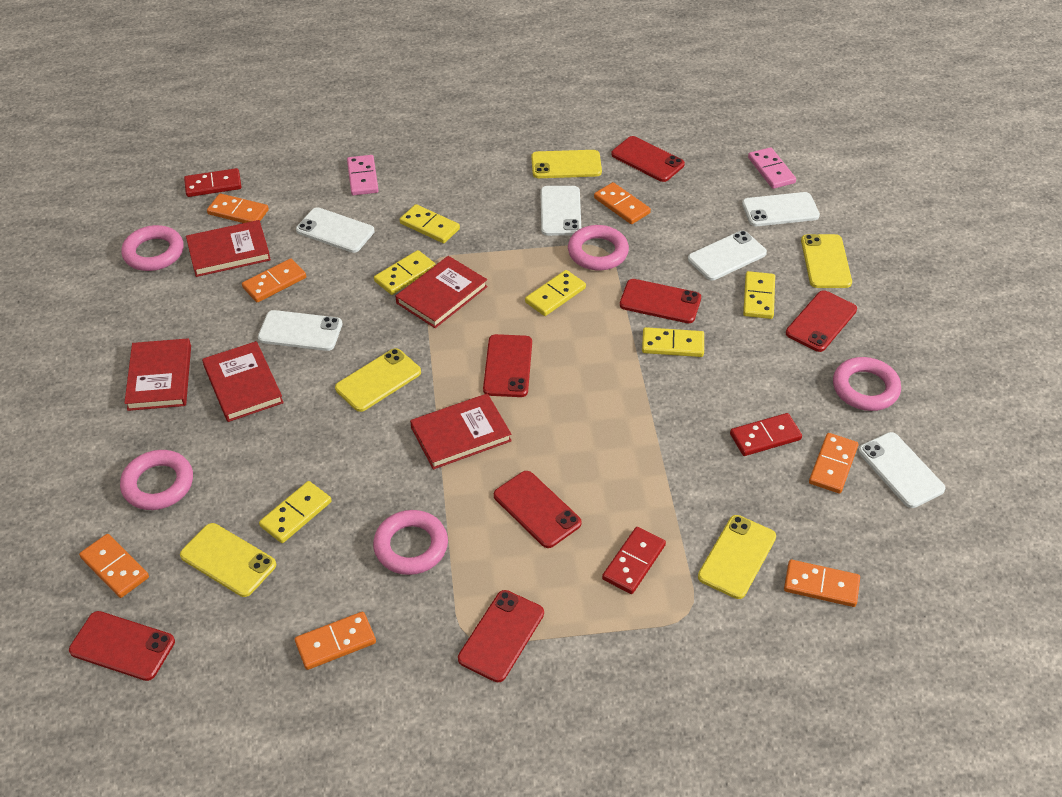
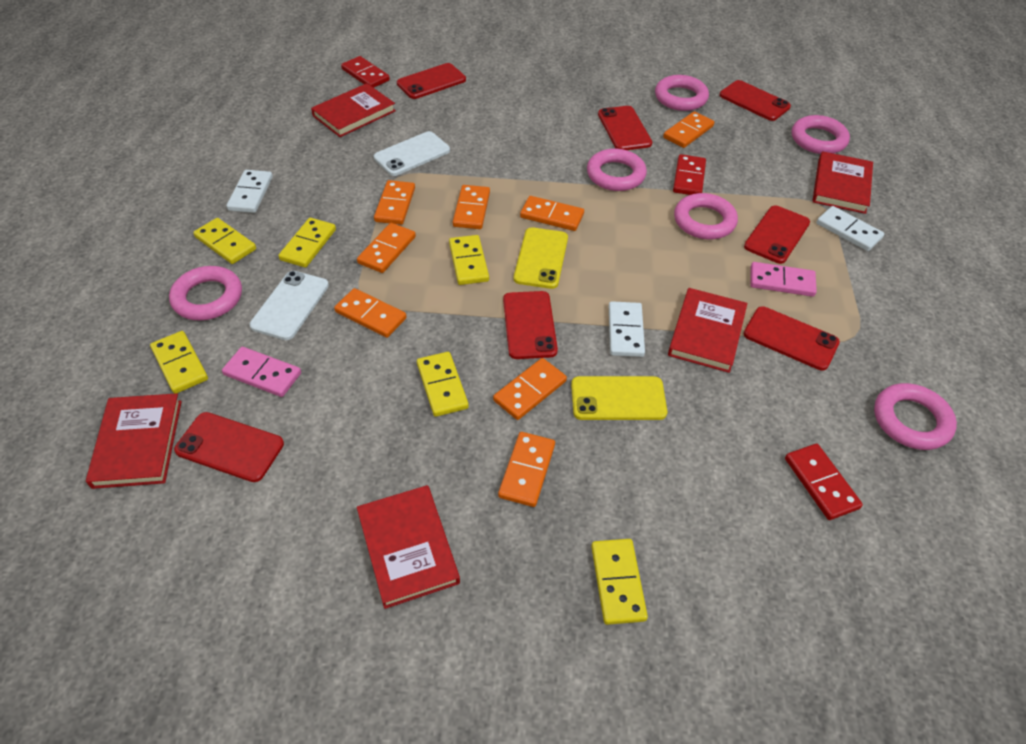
orange domino: 7 -> 8
pink ring: 5 -> 6
white domino: 0 -> 3
white phone: 6 -> 2
yellow phone: 5 -> 2

